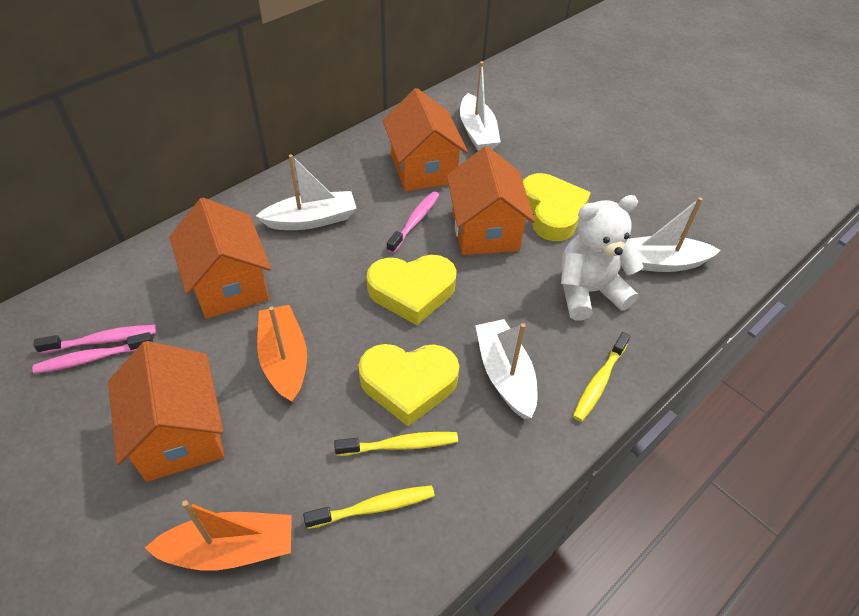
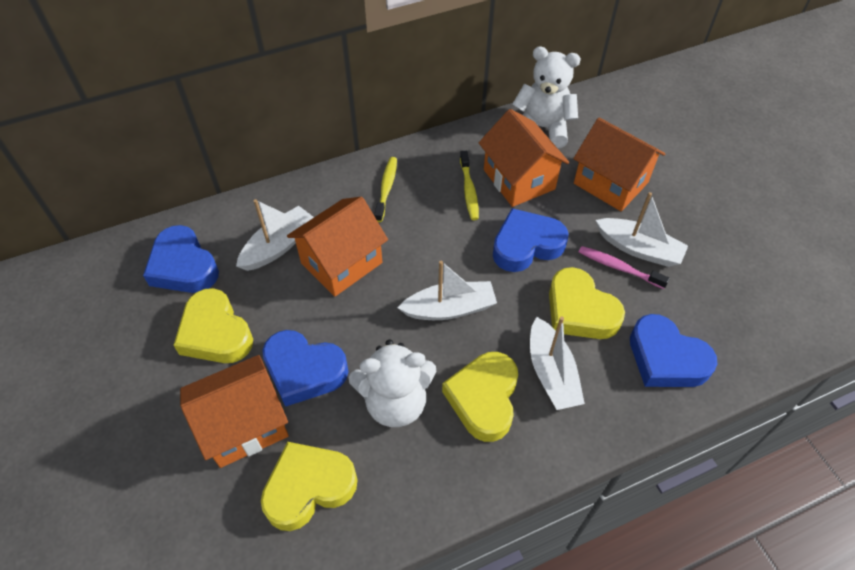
blue heart: 0 -> 4
orange boat: 2 -> 0
pink toothbrush: 3 -> 1
white teddy bear: 1 -> 2
yellow heart: 3 -> 4
yellow toothbrush: 3 -> 2

